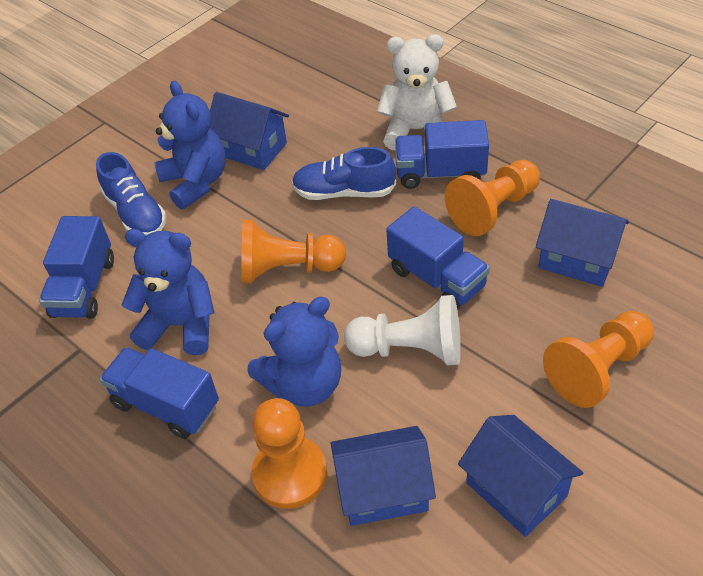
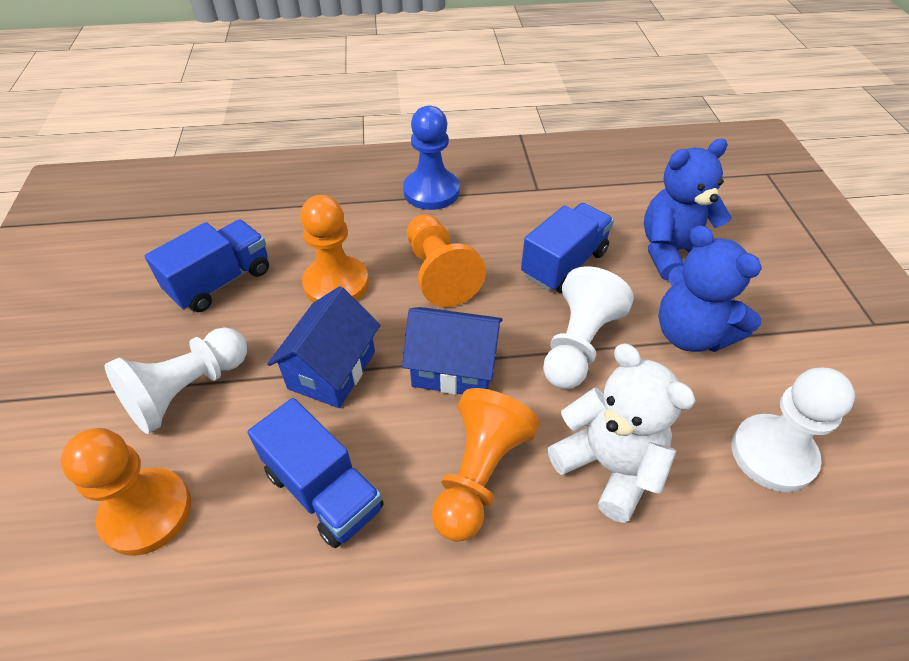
blue house: 4 -> 2
blue pawn: 0 -> 1
blue shoe: 2 -> 0
blue teddy bear: 3 -> 2
blue truck: 4 -> 3
white pawn: 1 -> 3

